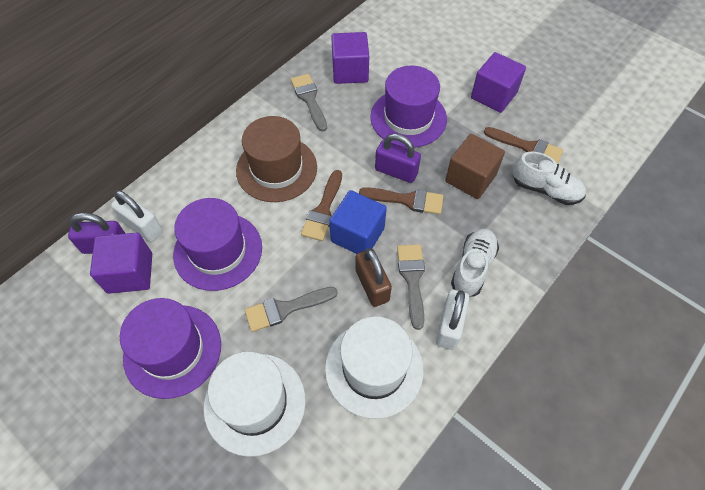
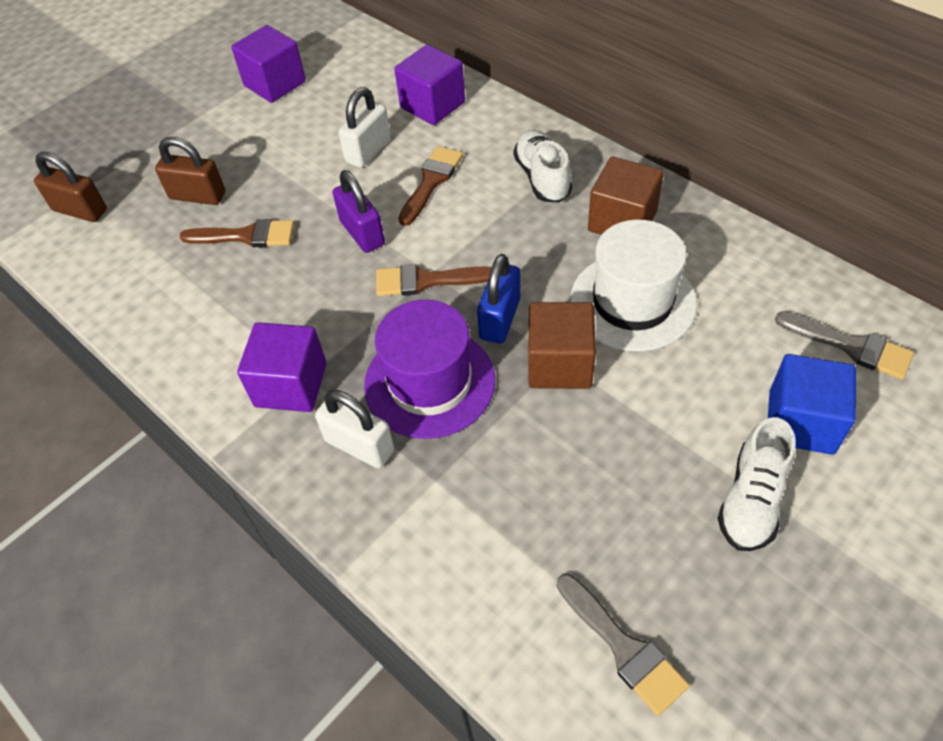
blue padlock: 0 -> 1
brown cube: 1 -> 2
brown hat: 1 -> 0
brown padlock: 1 -> 2
grey brush: 3 -> 2
purple hat: 3 -> 1
purple padlock: 2 -> 1
white hat: 2 -> 1

